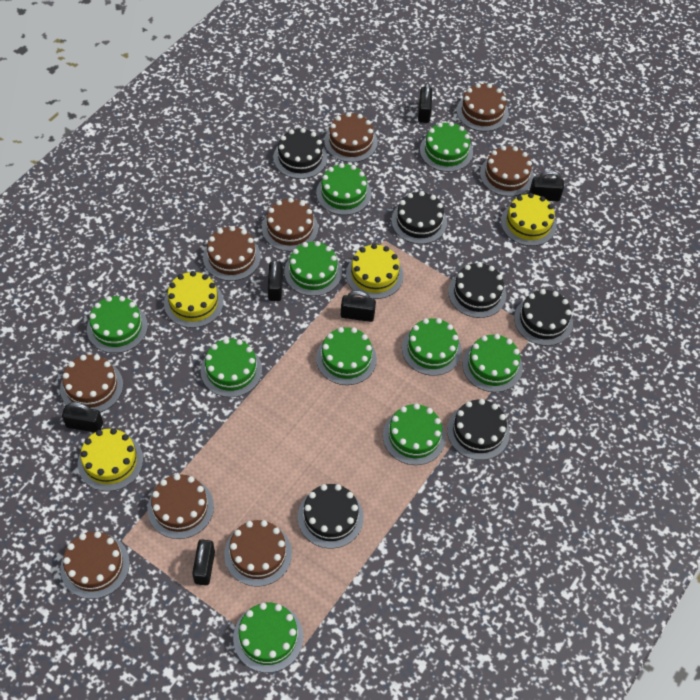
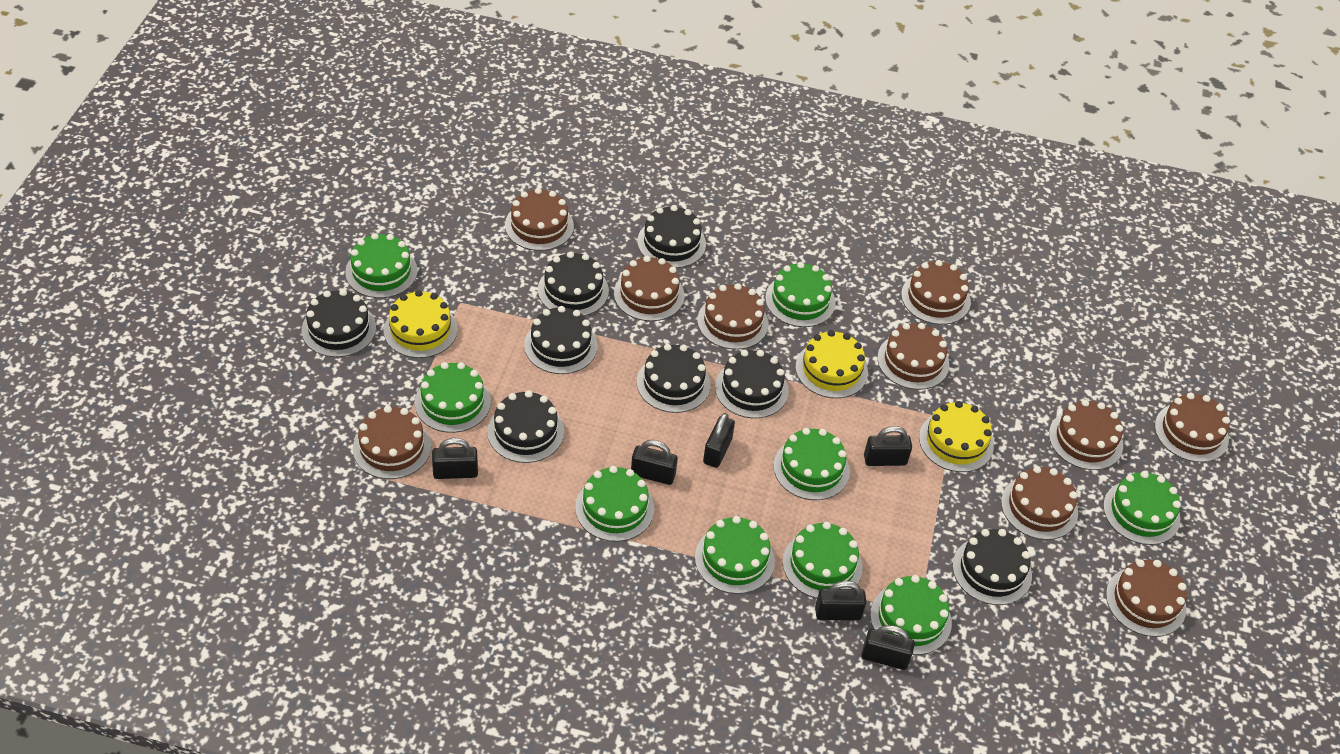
black cake: 6 -> 8
brown cake: 9 -> 10
green cake: 10 -> 9
yellow cake: 4 -> 3

